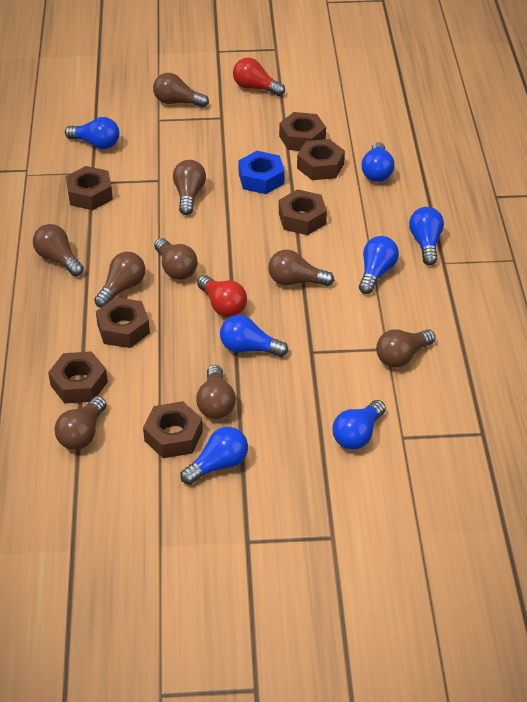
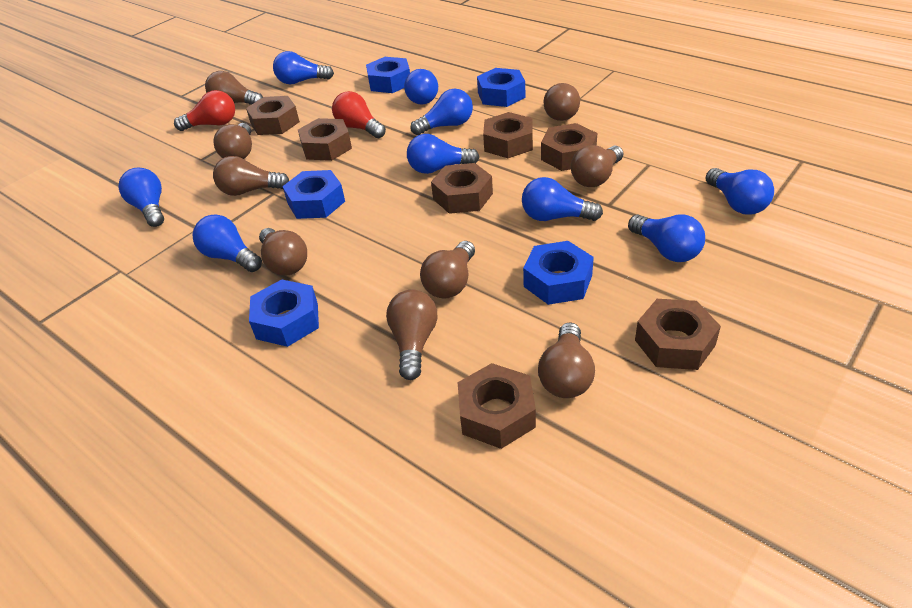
blue light bulb: 7 -> 9
blue nut: 1 -> 5

